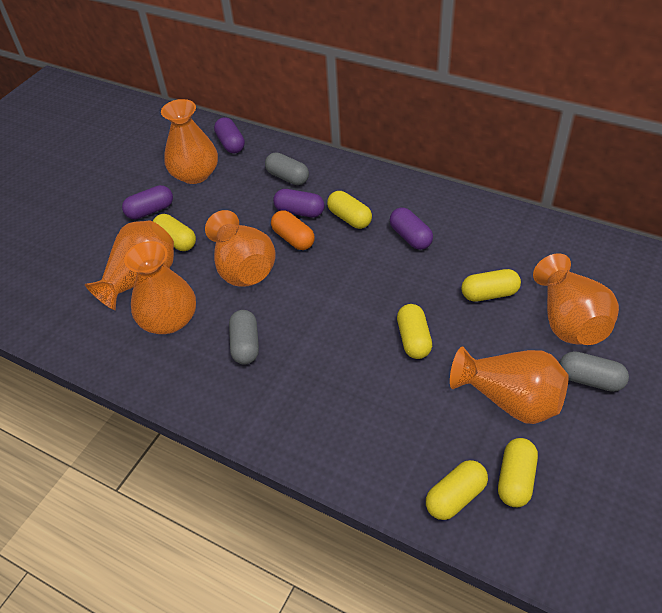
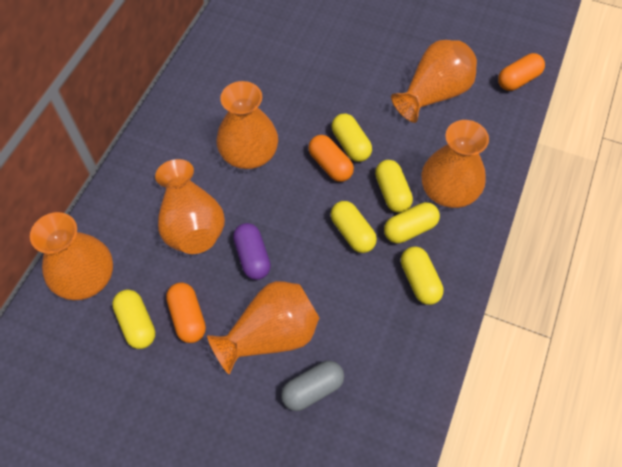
grey capsule: 3 -> 1
orange capsule: 1 -> 3
purple capsule: 4 -> 1

